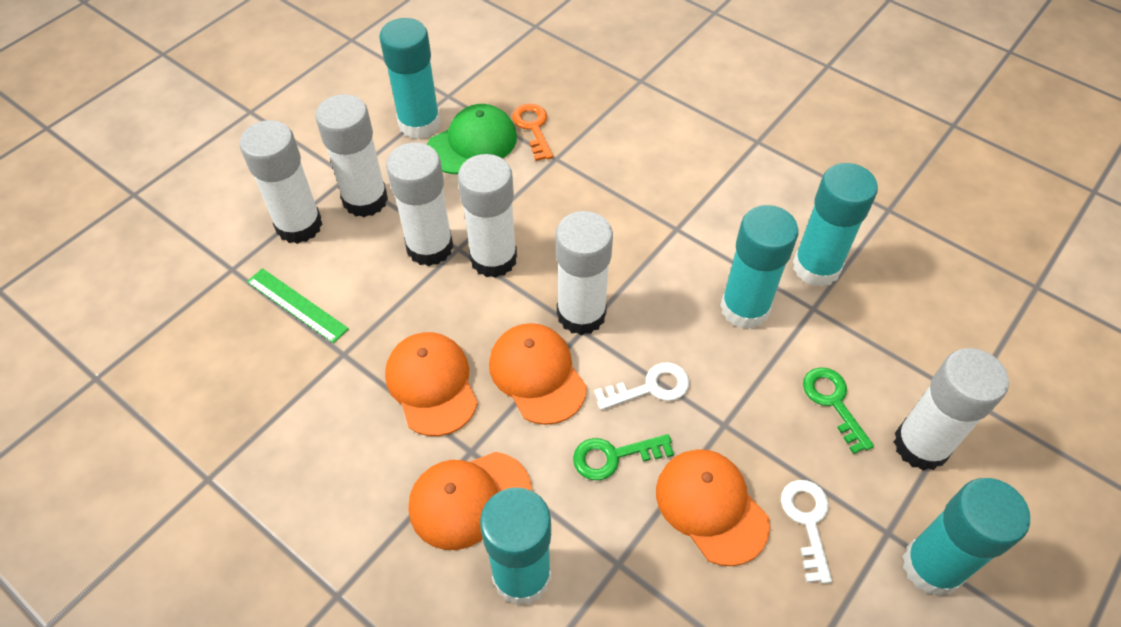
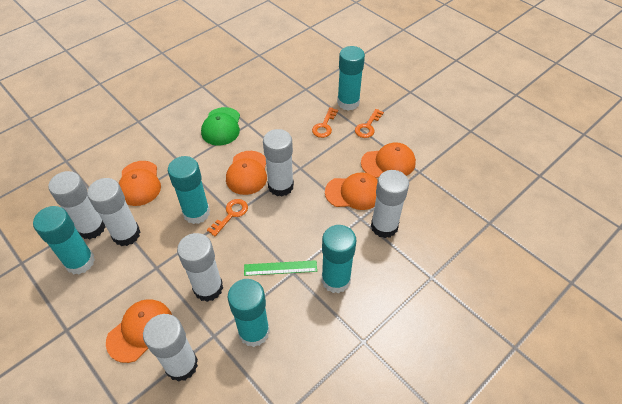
green key: 2 -> 0
orange cap: 4 -> 5
orange key: 1 -> 3
white key: 2 -> 0

